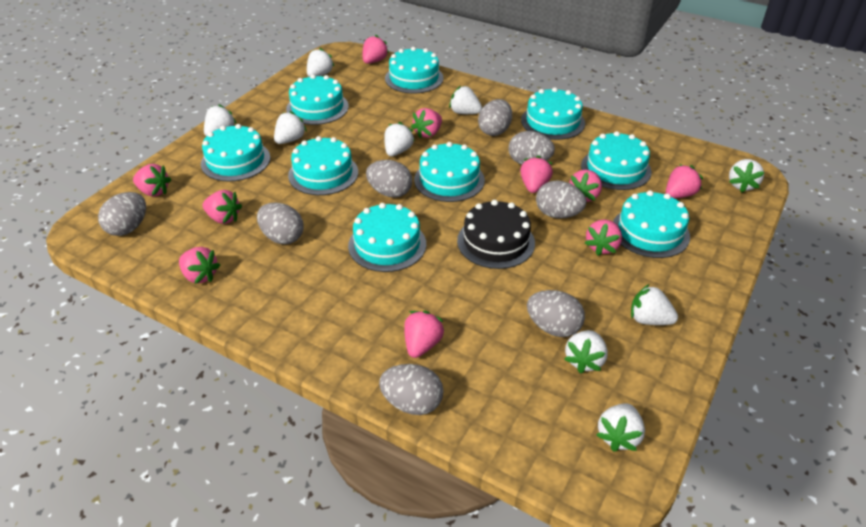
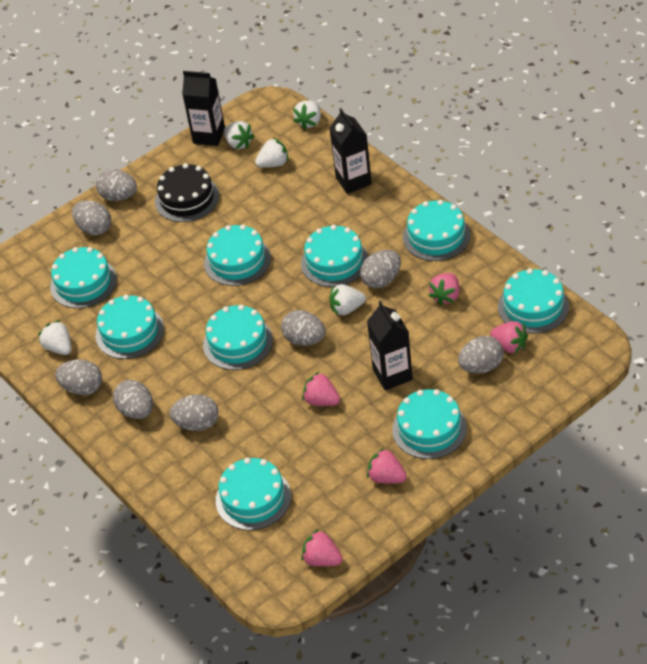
black carton: 0 -> 3
pink strawberry: 10 -> 5
white strawberry: 9 -> 5

